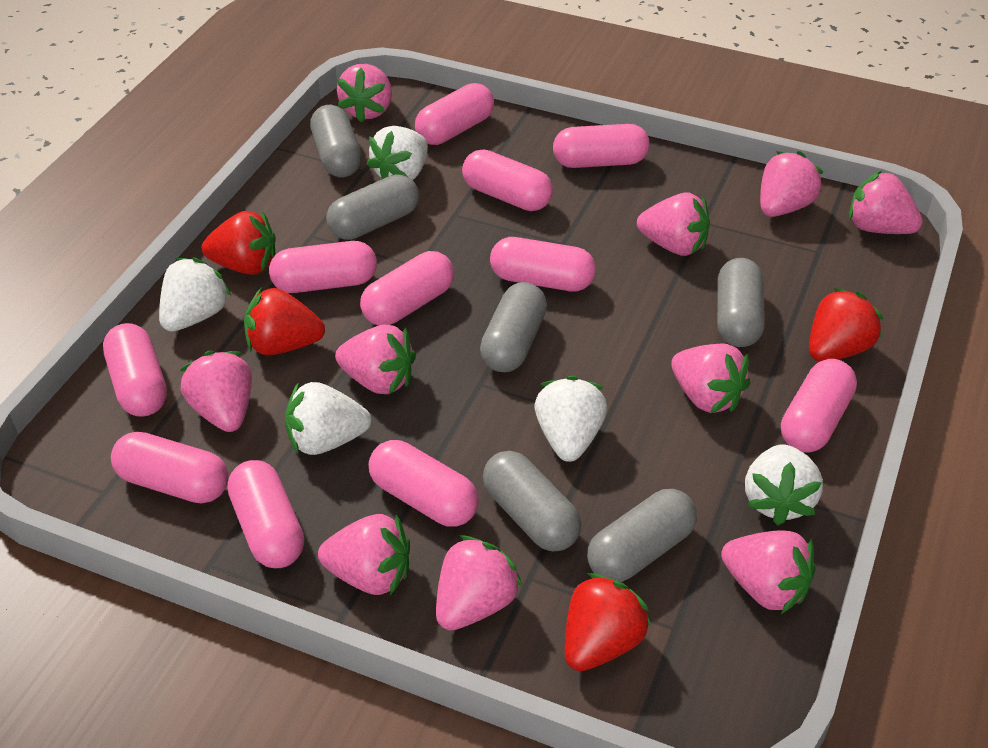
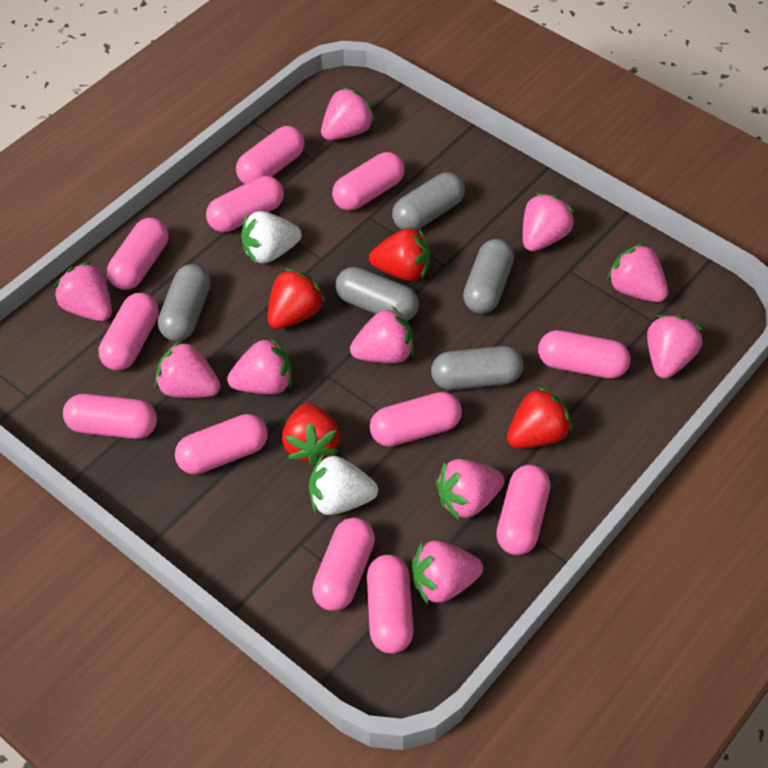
grey capsule: 6 -> 5
pink capsule: 11 -> 12
white strawberry: 5 -> 2

